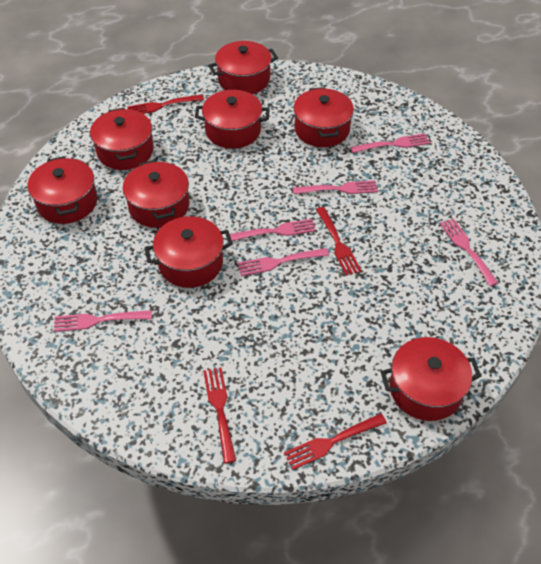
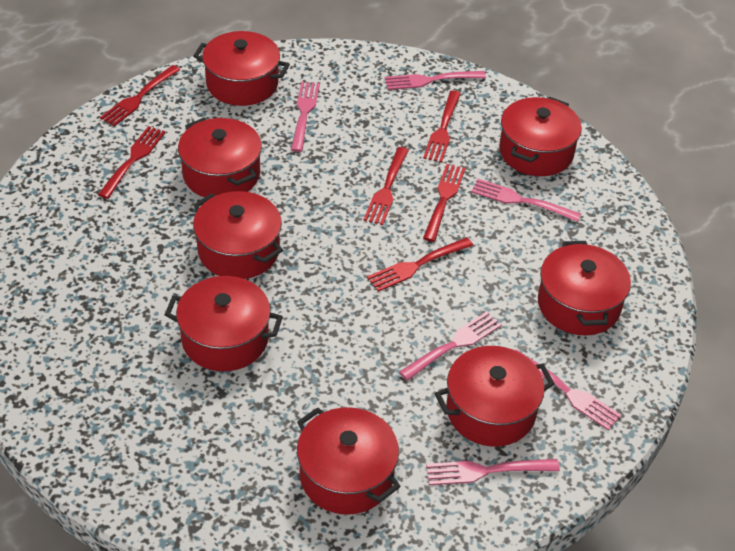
red fork: 4 -> 6

